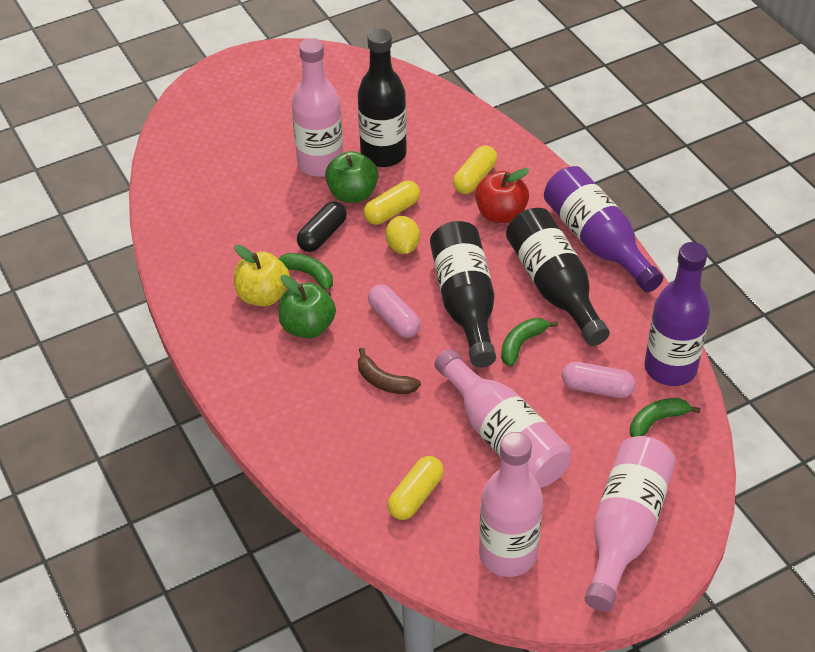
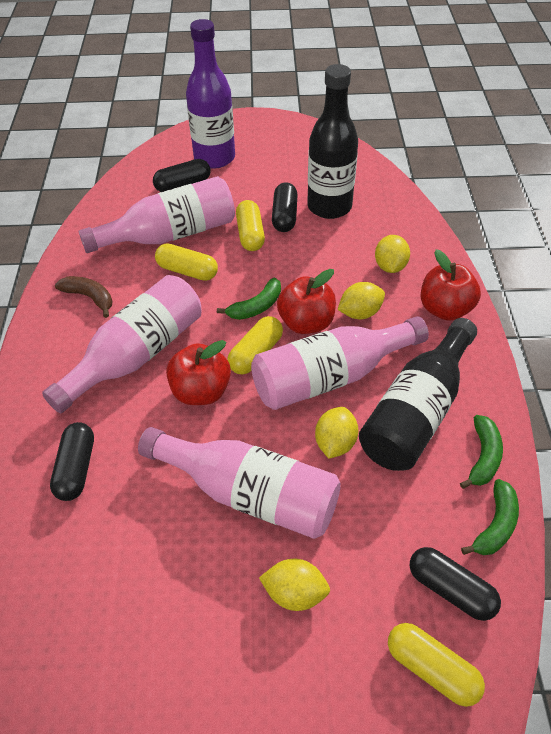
black bottle: 3 -> 2
black capsule: 1 -> 4
green apple: 2 -> 0
pink capsule: 2 -> 0
purple bottle: 2 -> 1
red apple: 1 -> 3
yellow apple: 1 -> 0
yellow capsule: 3 -> 4
yellow lemon: 1 -> 4

